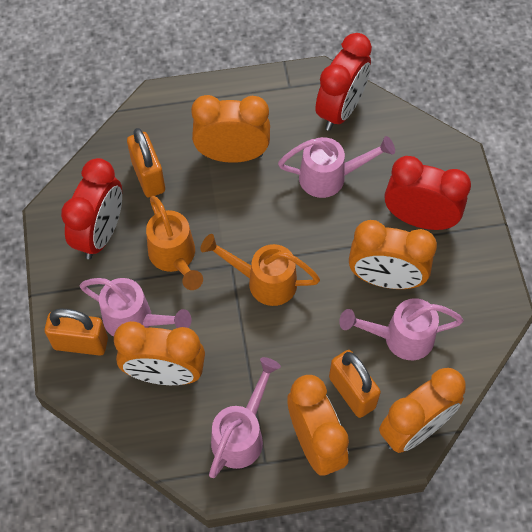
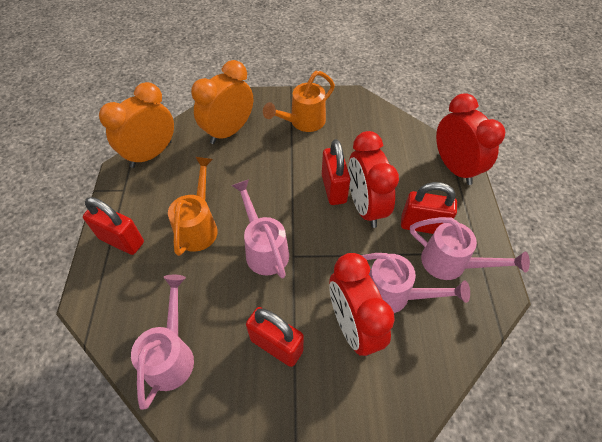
orange clock: 5 -> 2
orange padlock: 3 -> 0
red padlock: 0 -> 4

